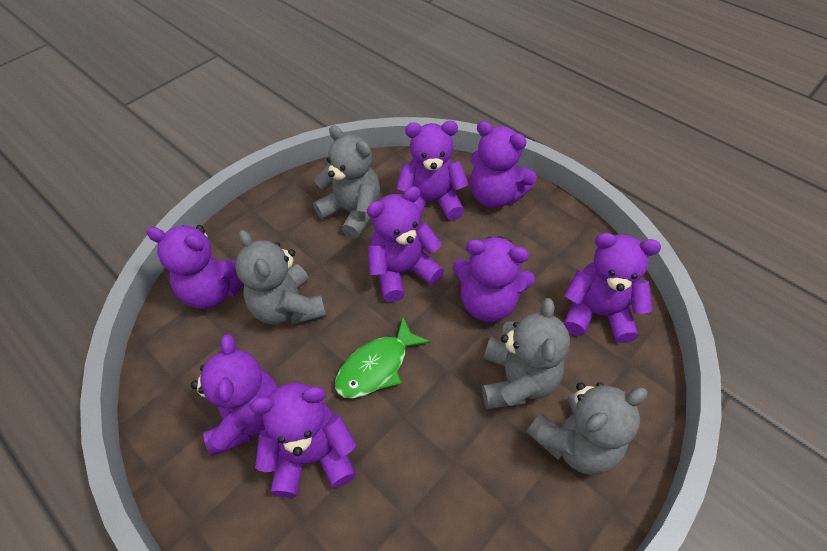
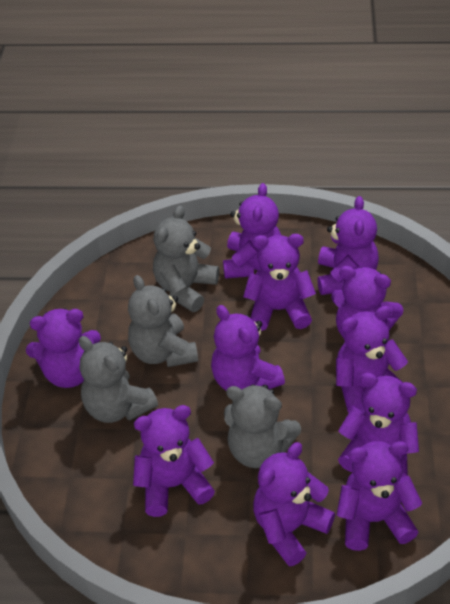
green fish: 1 -> 0
purple teddy bear: 8 -> 11

